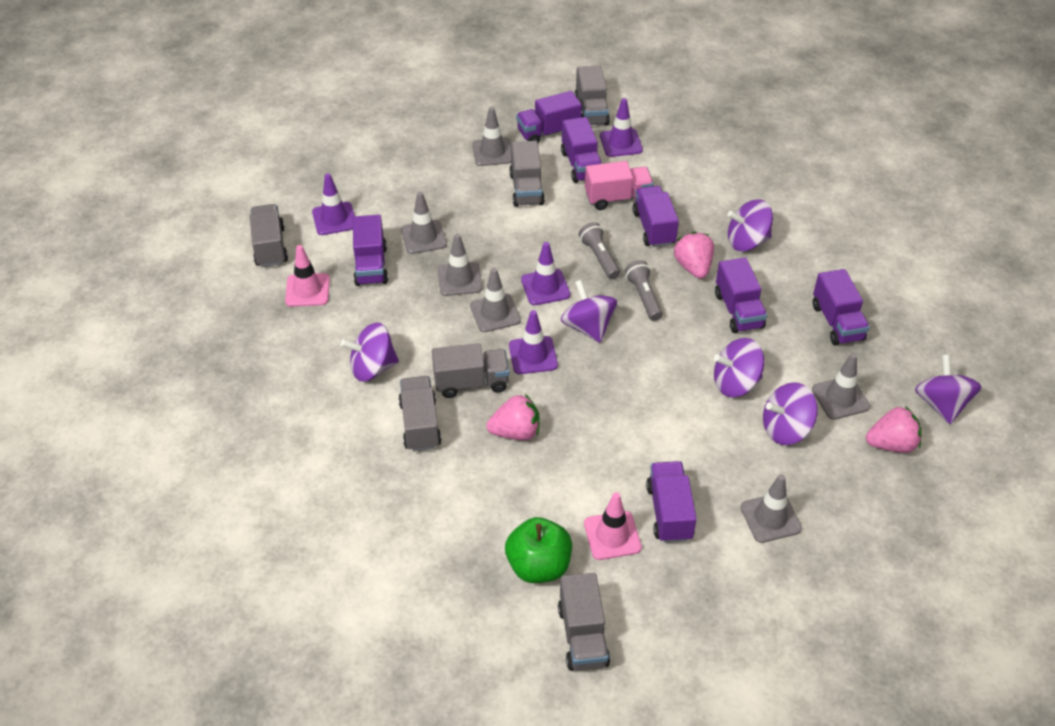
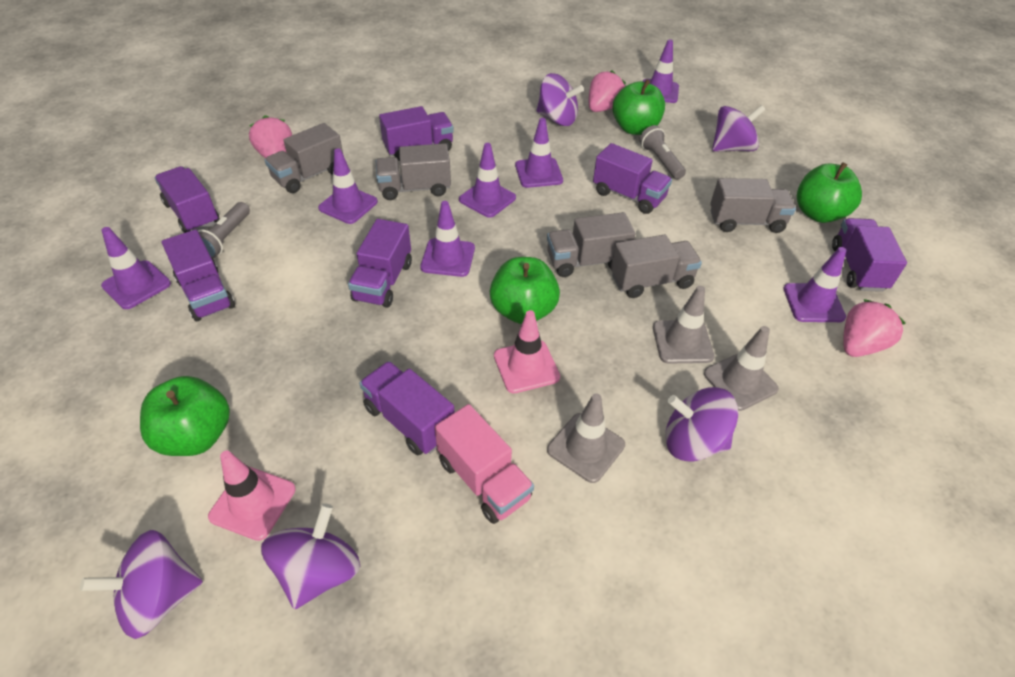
green apple: 1 -> 4
grey traffic cone: 6 -> 3
grey truck: 6 -> 5
purple spinning top: 6 -> 5
purple traffic cone: 4 -> 7

